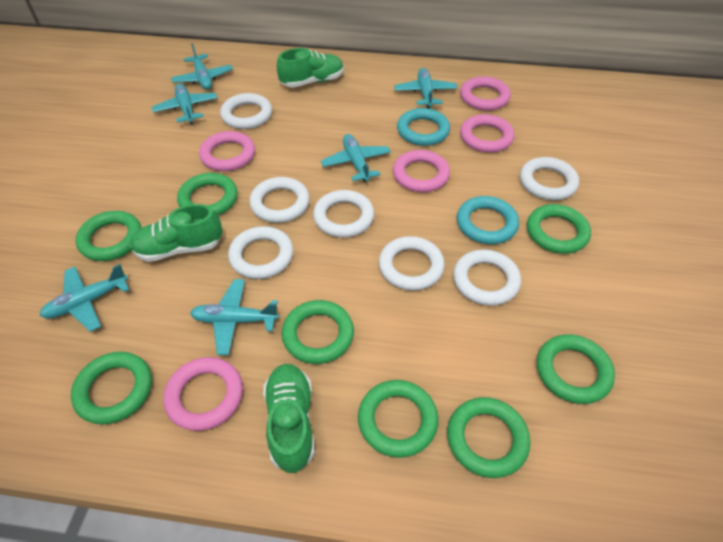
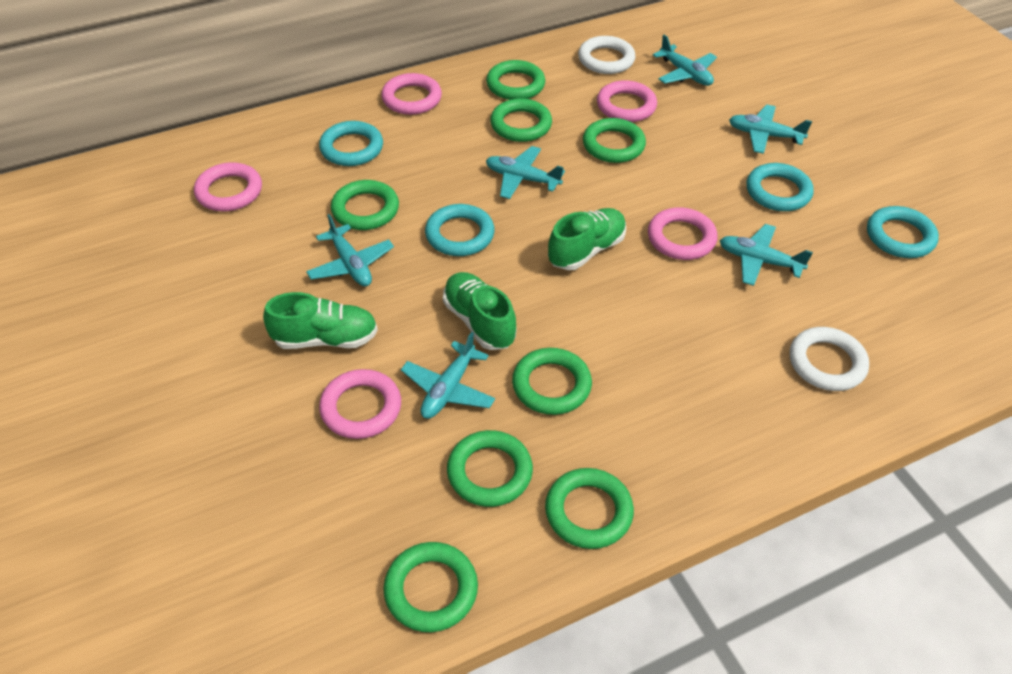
turquoise ring: 2 -> 4
white ring: 7 -> 2

